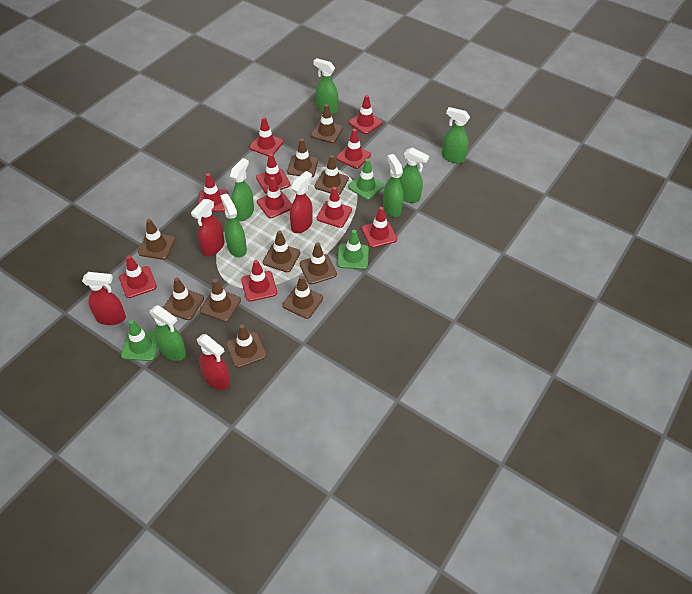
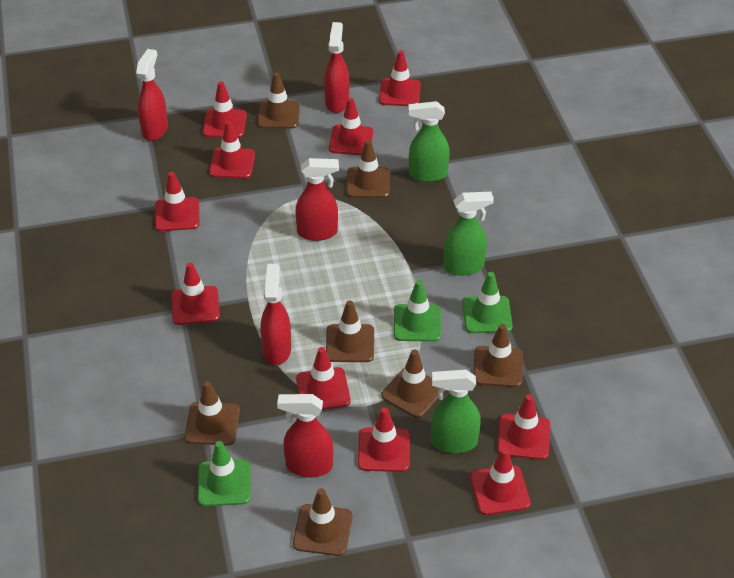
brown traffic cone: 10 -> 7
green spray bottle: 7 -> 3
red spray bottle: 4 -> 5

